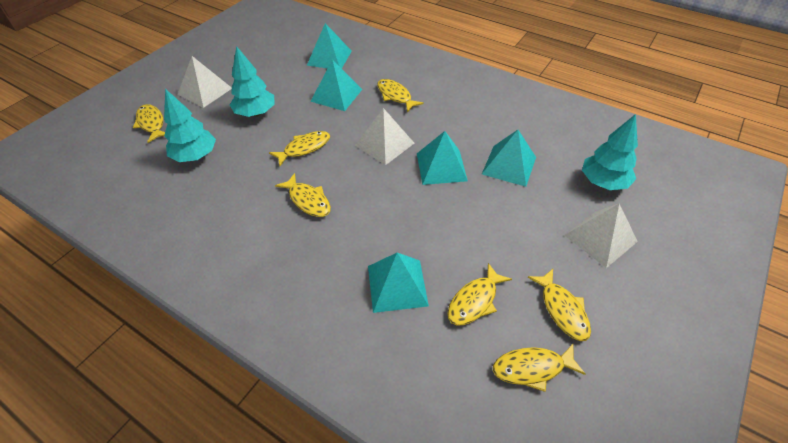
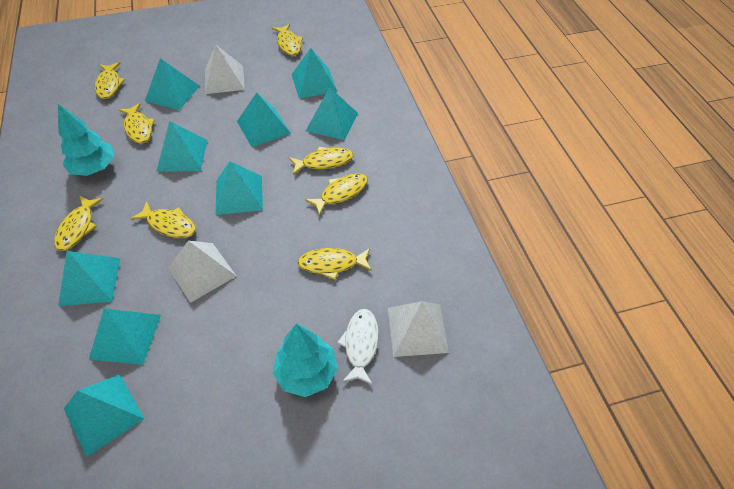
turquoise pyramid: 5 -> 9
turquoise tree: 3 -> 2
white fish: 0 -> 1
yellow fish: 7 -> 8

